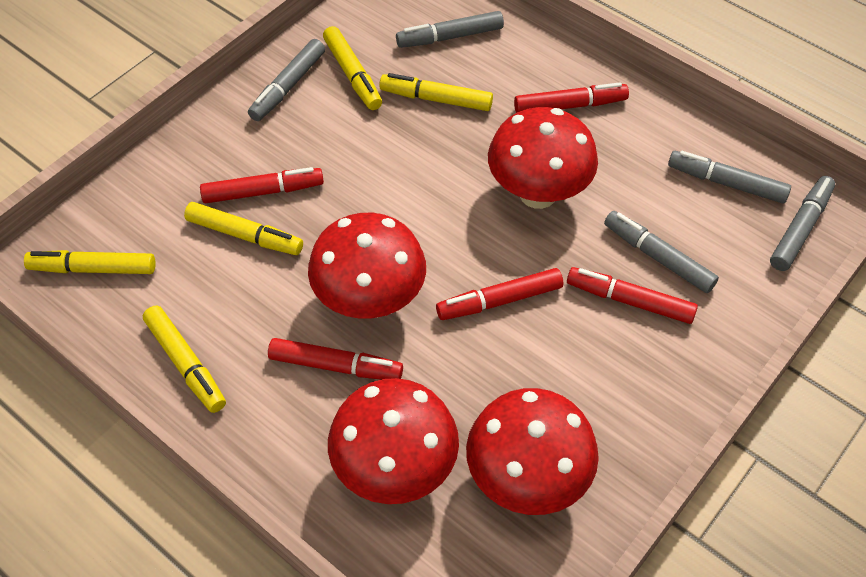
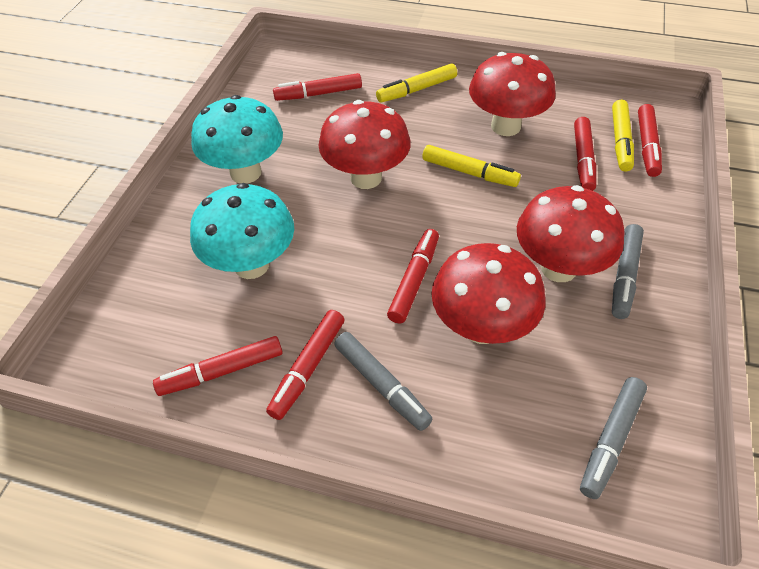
grey marker: 5 -> 3
red marker: 5 -> 6
turquoise mushroom: 0 -> 2
yellow marker: 5 -> 3

